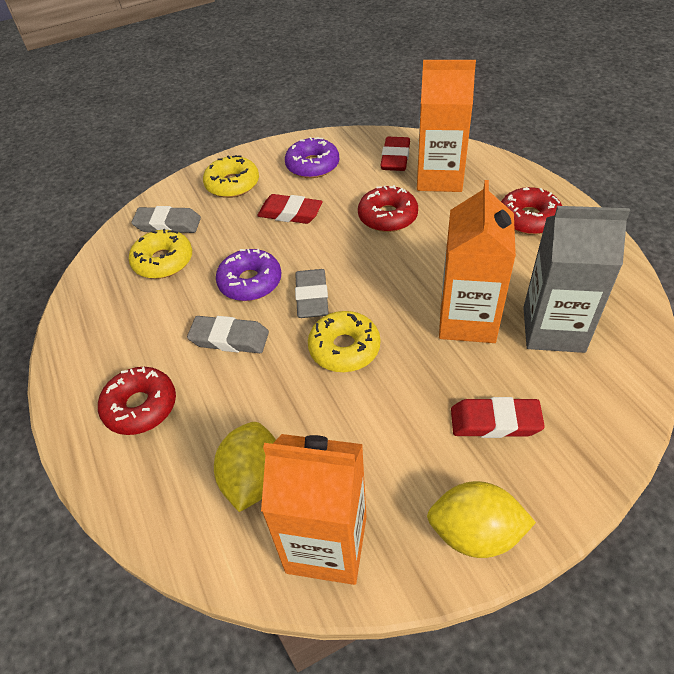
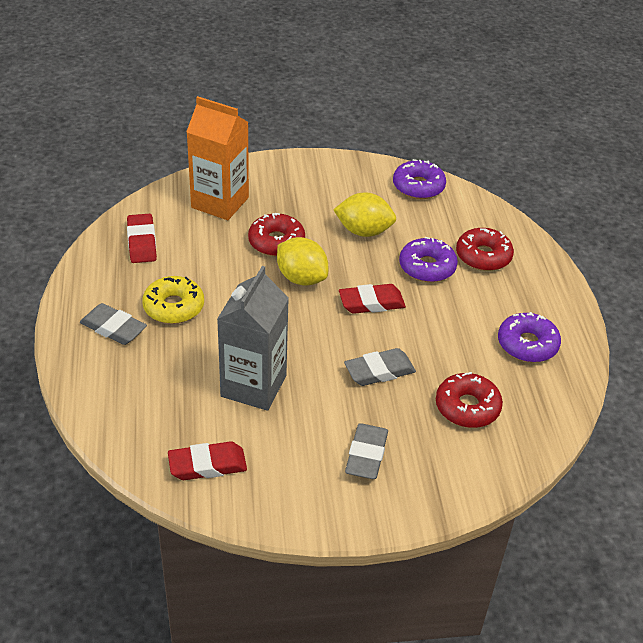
orange carton: 3 -> 1
purple donut: 2 -> 3
yellow donut: 3 -> 1

